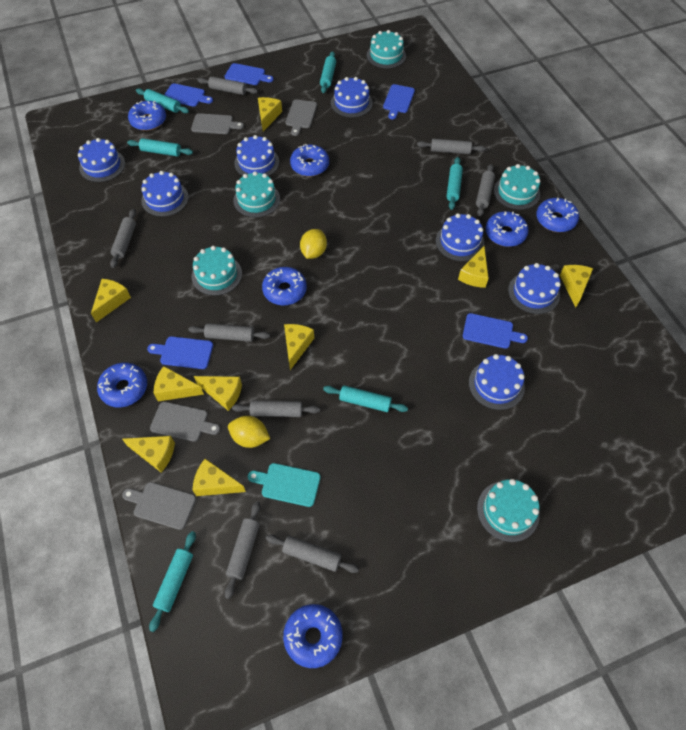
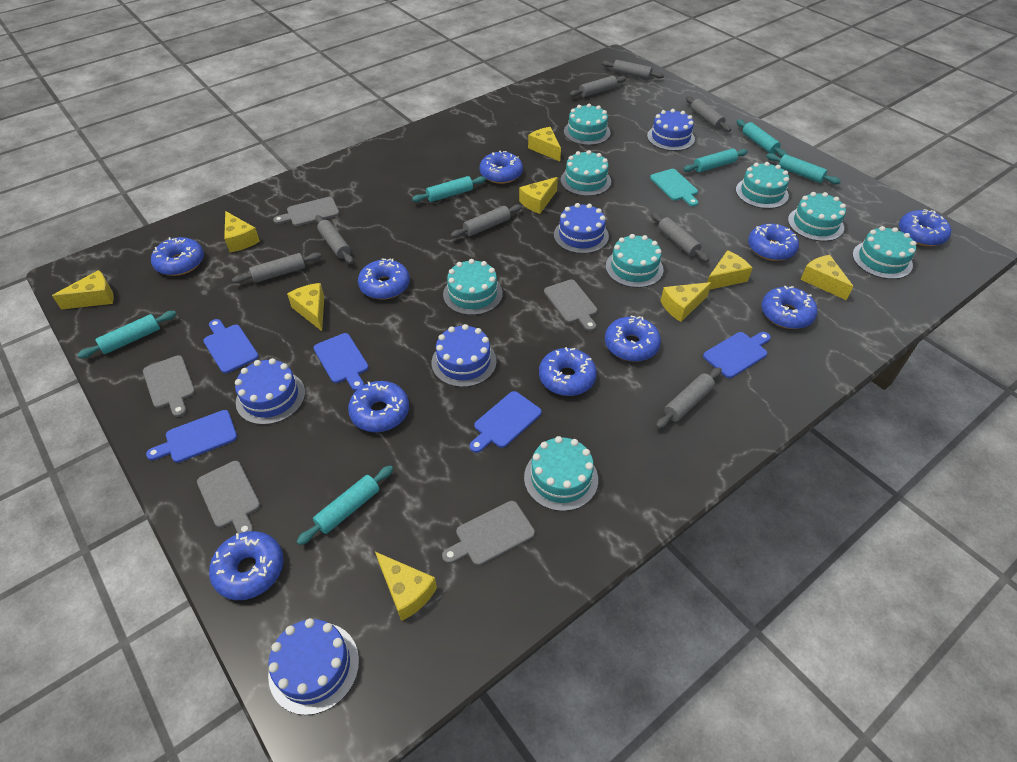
blue cake: 7 -> 5
blue donut: 7 -> 10
grey cutting board: 4 -> 5
turquoise cake: 5 -> 8
yellow lemon: 2 -> 0

